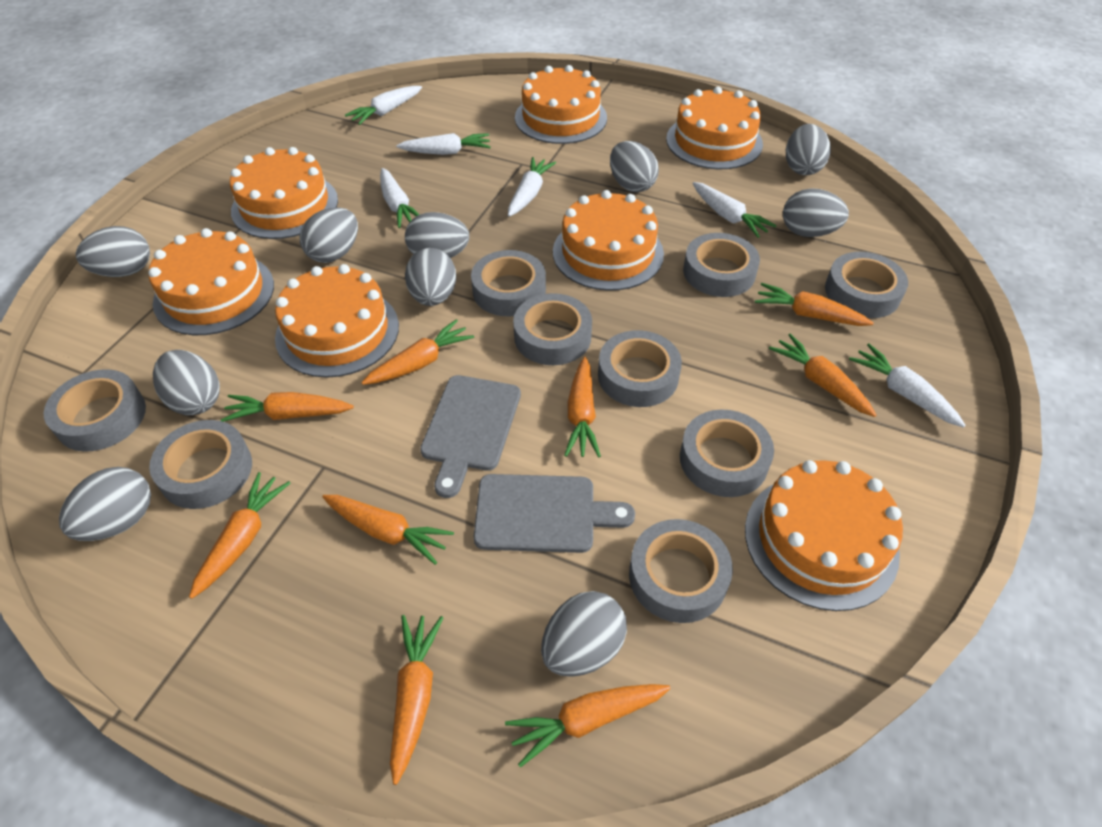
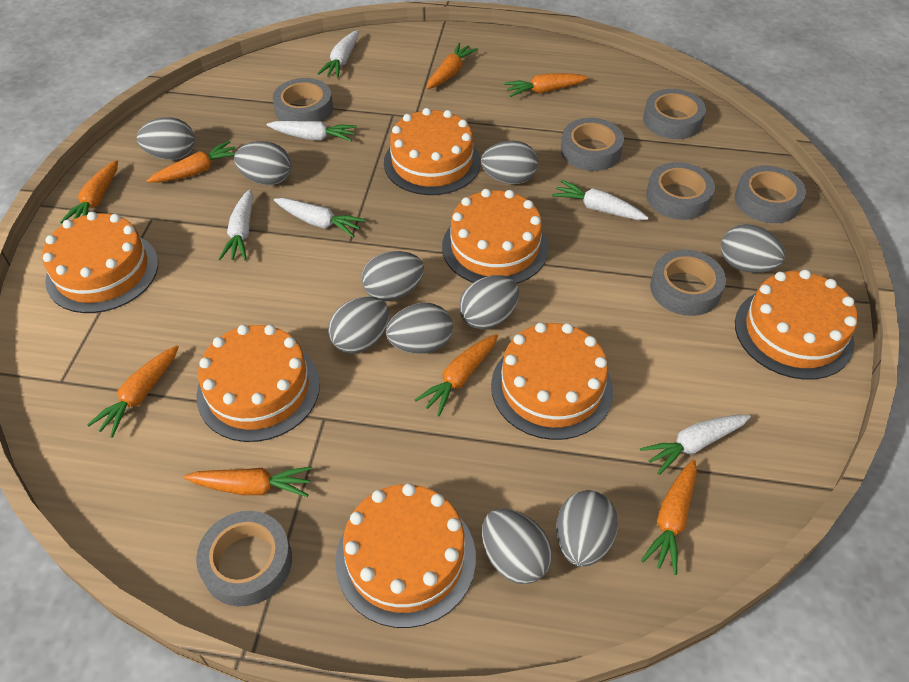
grey cutting board: 2 -> 0
grey tape: 9 -> 7
orange carrot: 9 -> 8

